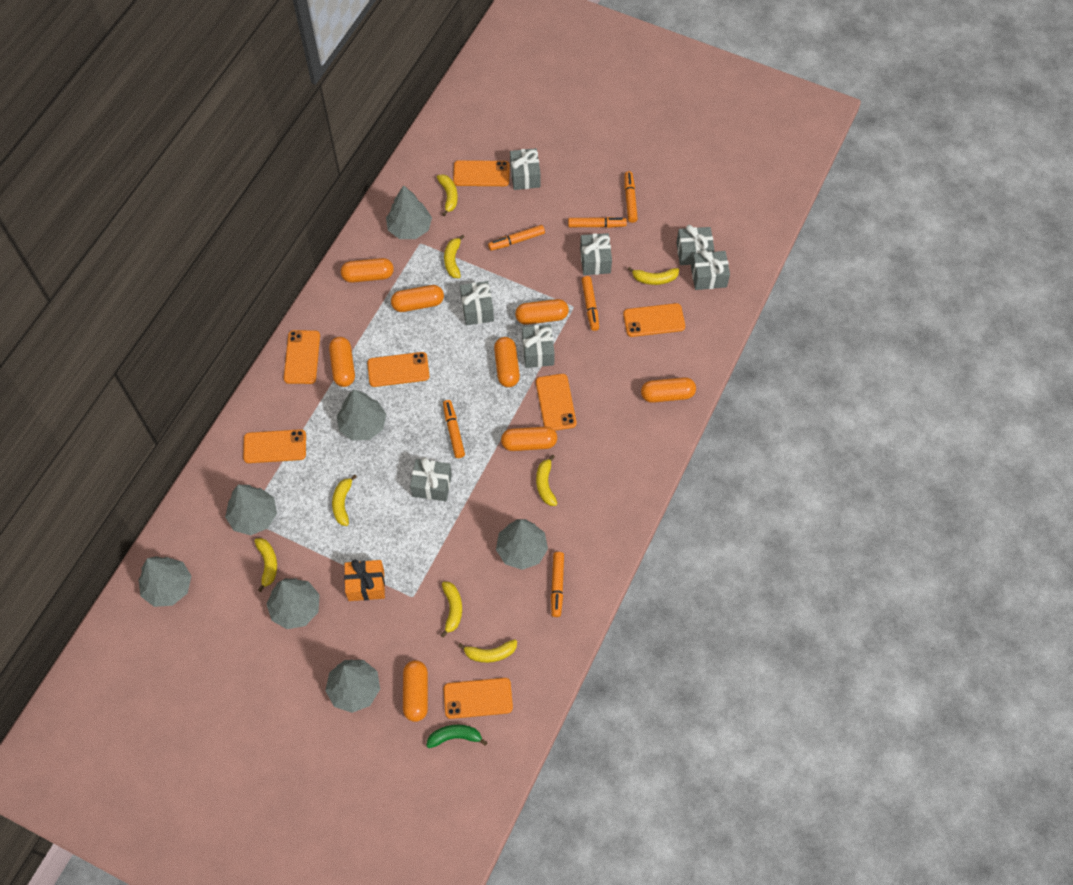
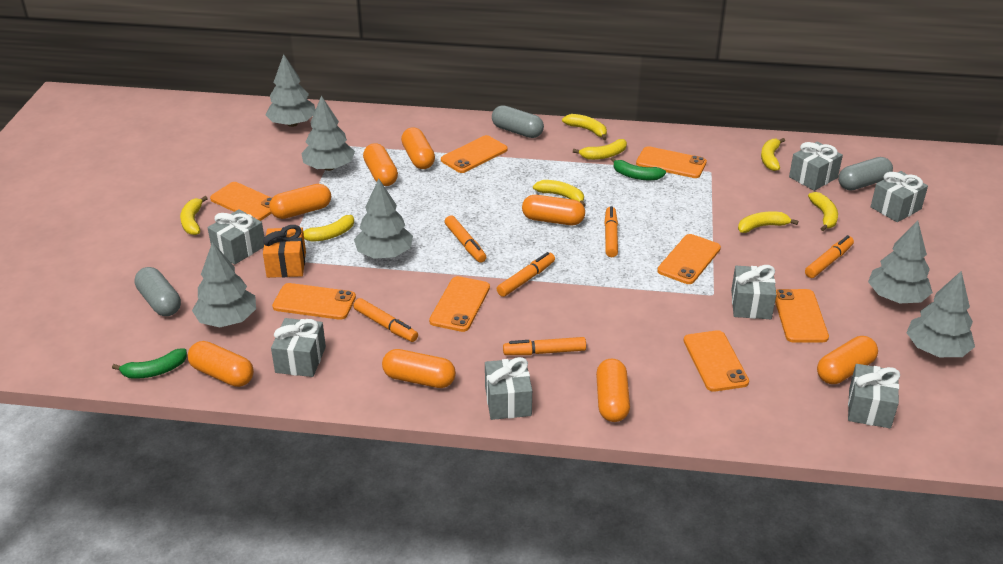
green banana: 1 -> 2
grey capsule: 0 -> 3
grey tree: 7 -> 6
orange phone: 7 -> 8

